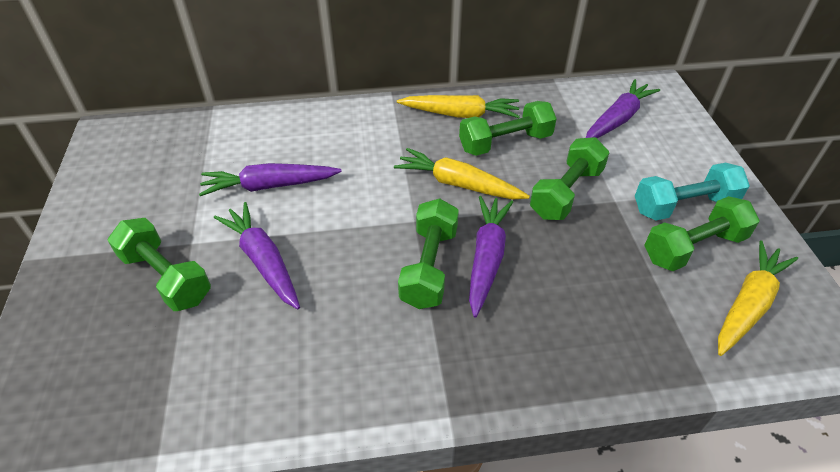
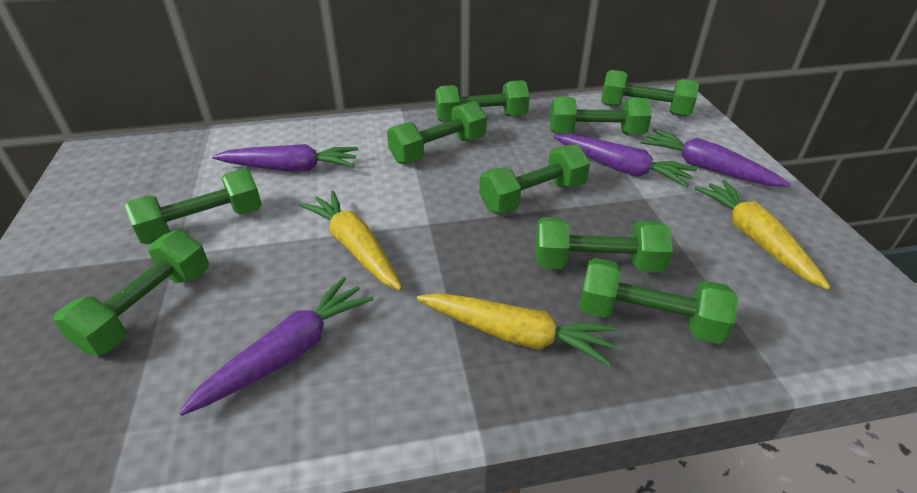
green dumbbell: 5 -> 9
turquoise dumbbell: 1 -> 0

